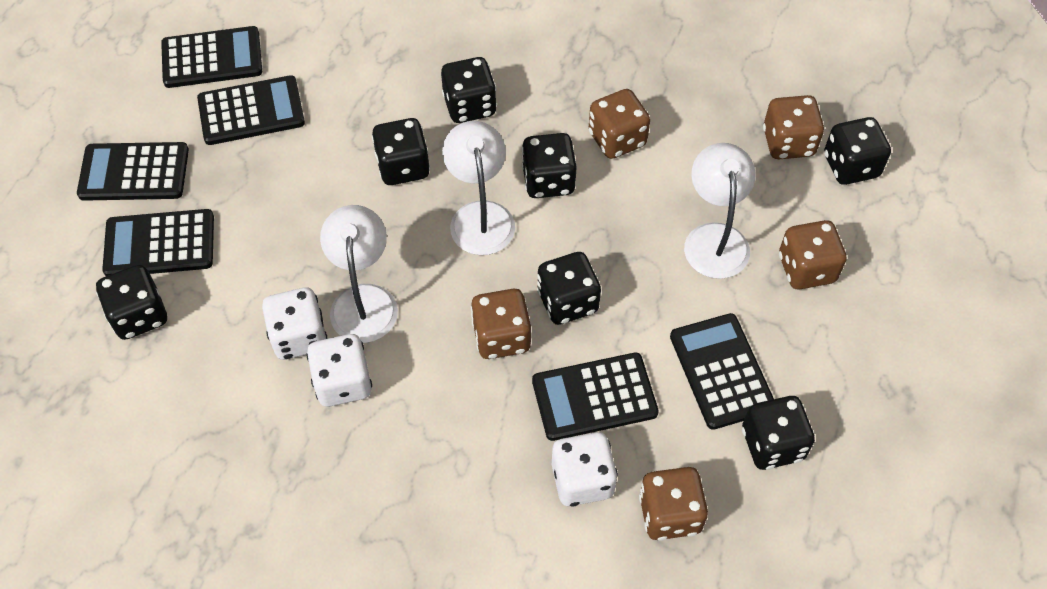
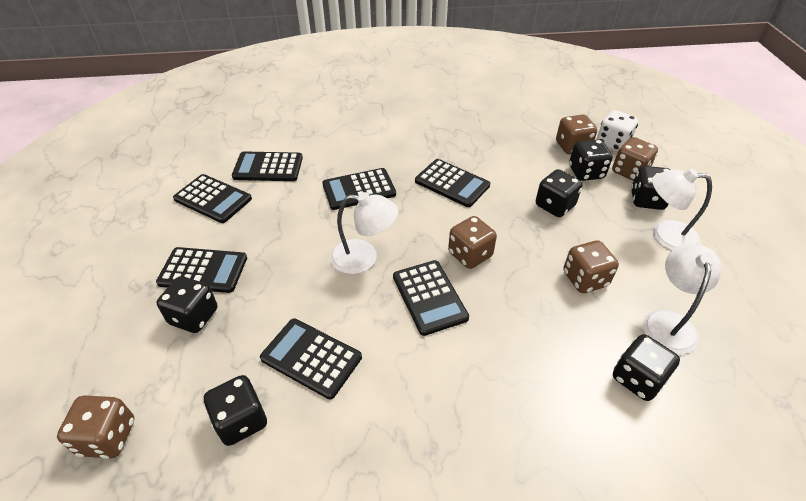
black calculator: 6 -> 7
black dice: 7 -> 6
white dice: 3 -> 1

